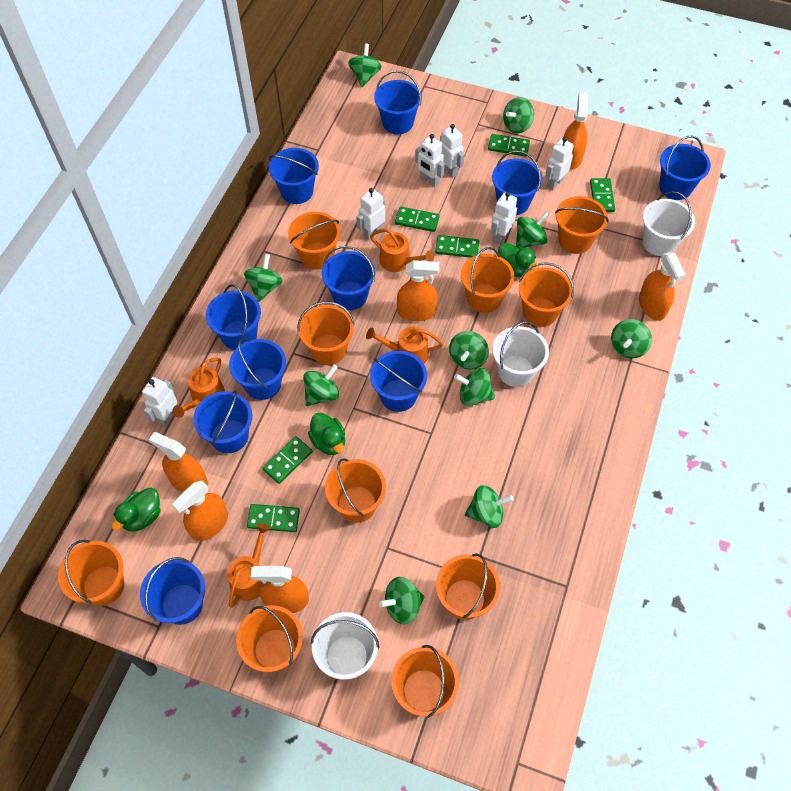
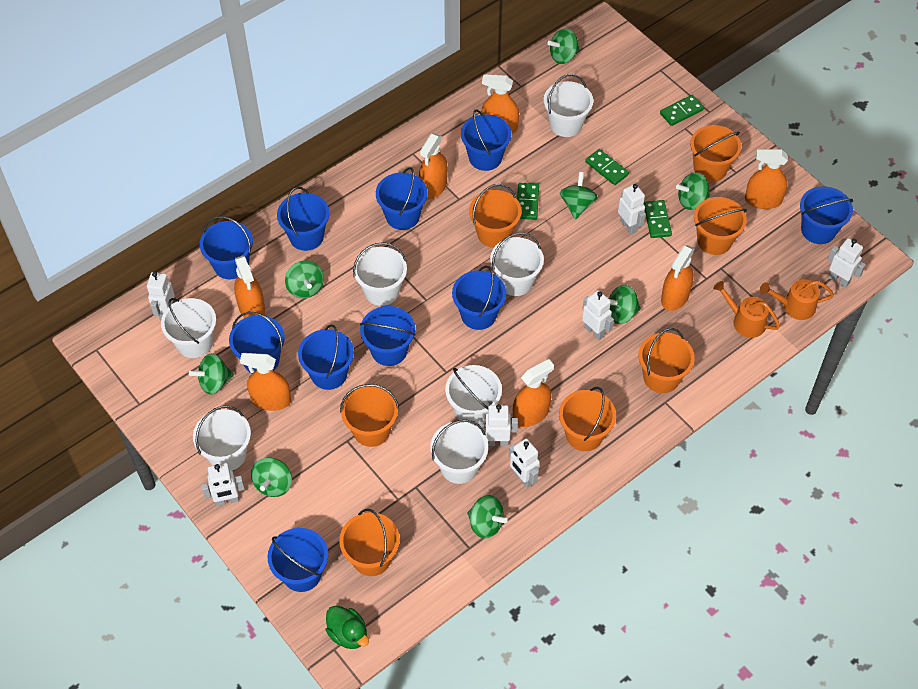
green domino: 6 -> 4
green duck: 3 -> 1
green spinning top: 10 -> 8
orange bucket: 10 -> 7
orange spray bottle: 6 -> 7
orange watering can: 4 -> 2
white bucket: 3 -> 7
white robot: 6 -> 7

